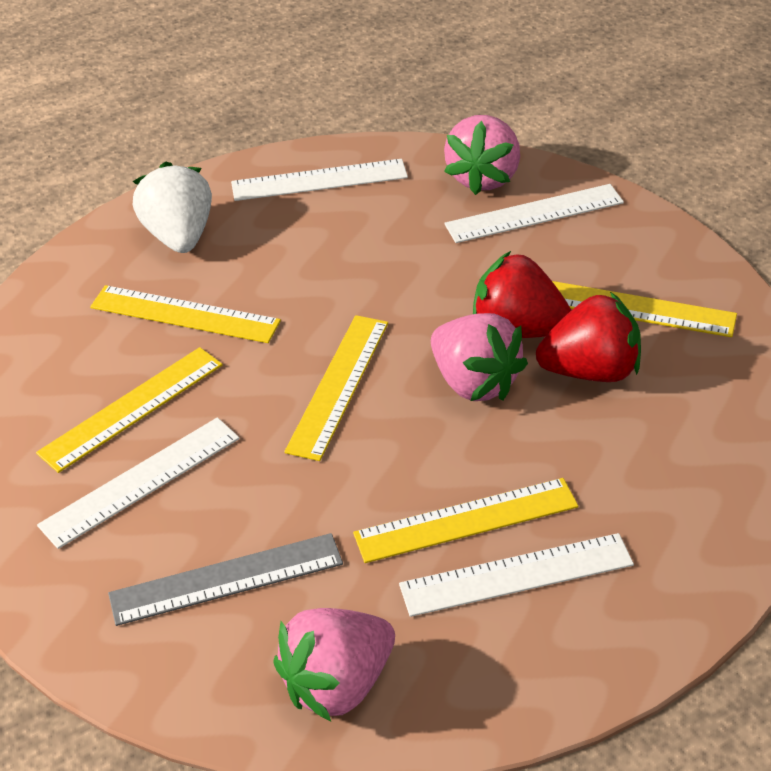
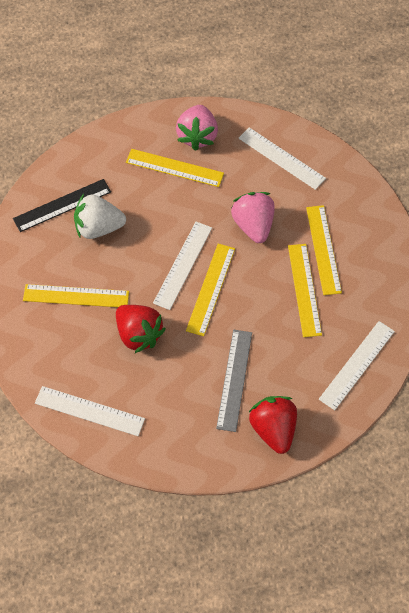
black ruler: 0 -> 1
pink strawberry: 3 -> 2

